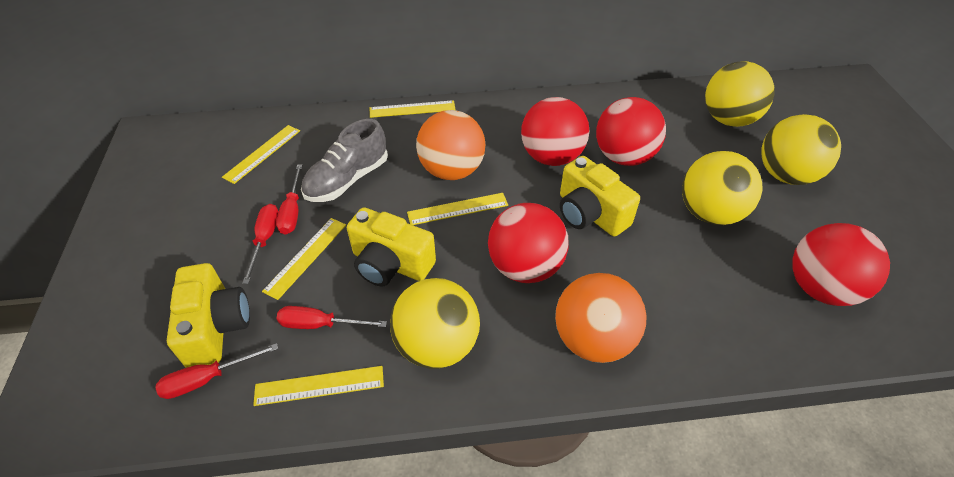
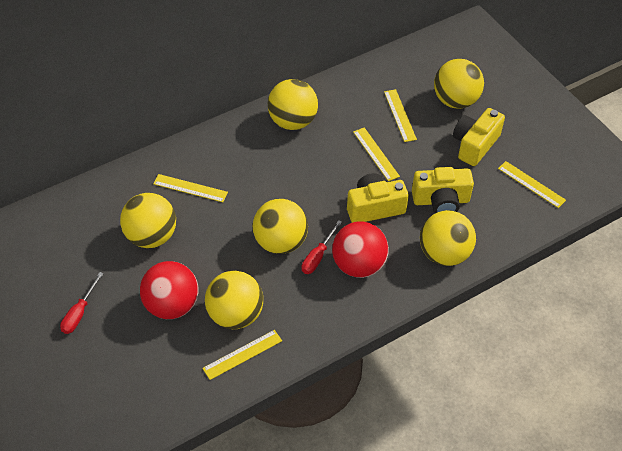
grey shoe: 1 -> 0
orange ball: 2 -> 0
red ball: 4 -> 2
red screwdriver: 4 -> 2
yellow ball: 4 -> 6

